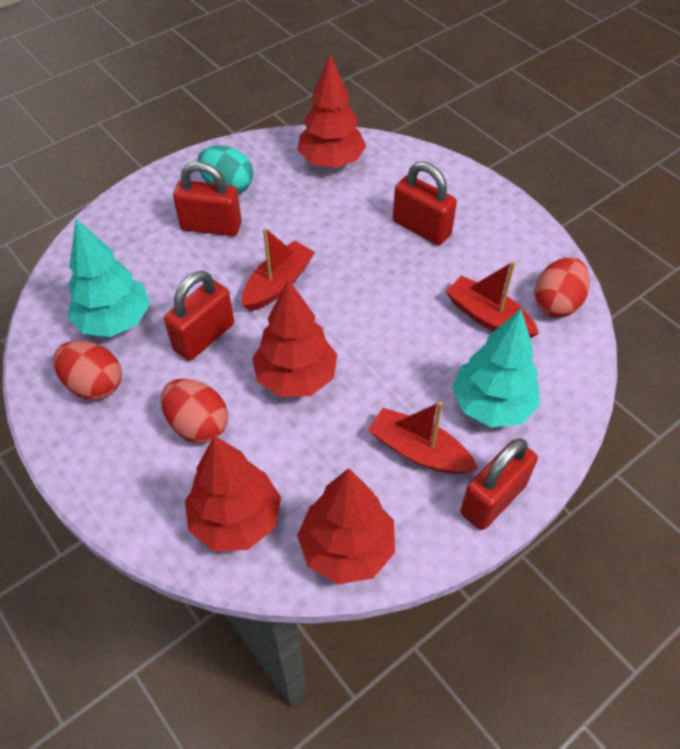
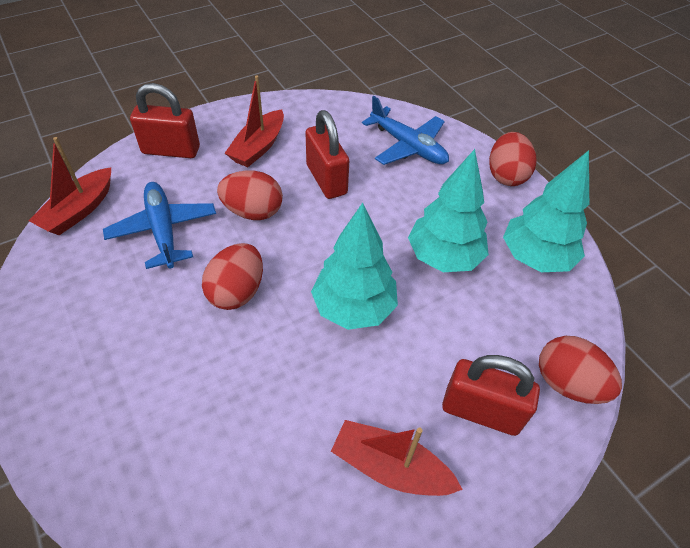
blue plane: 0 -> 2
red egg: 3 -> 4
red padlock: 4 -> 3
red tree: 4 -> 0
turquoise egg: 1 -> 0
turquoise tree: 2 -> 3

